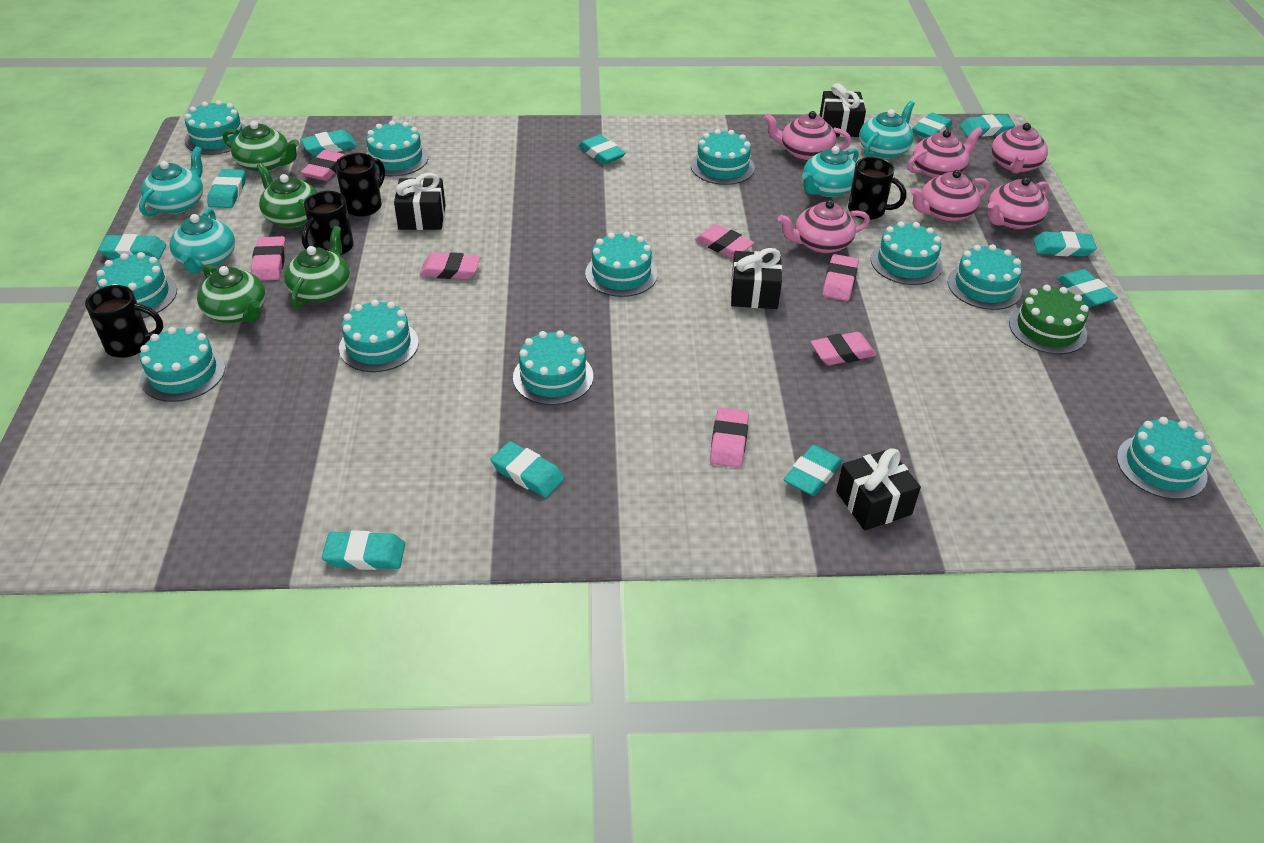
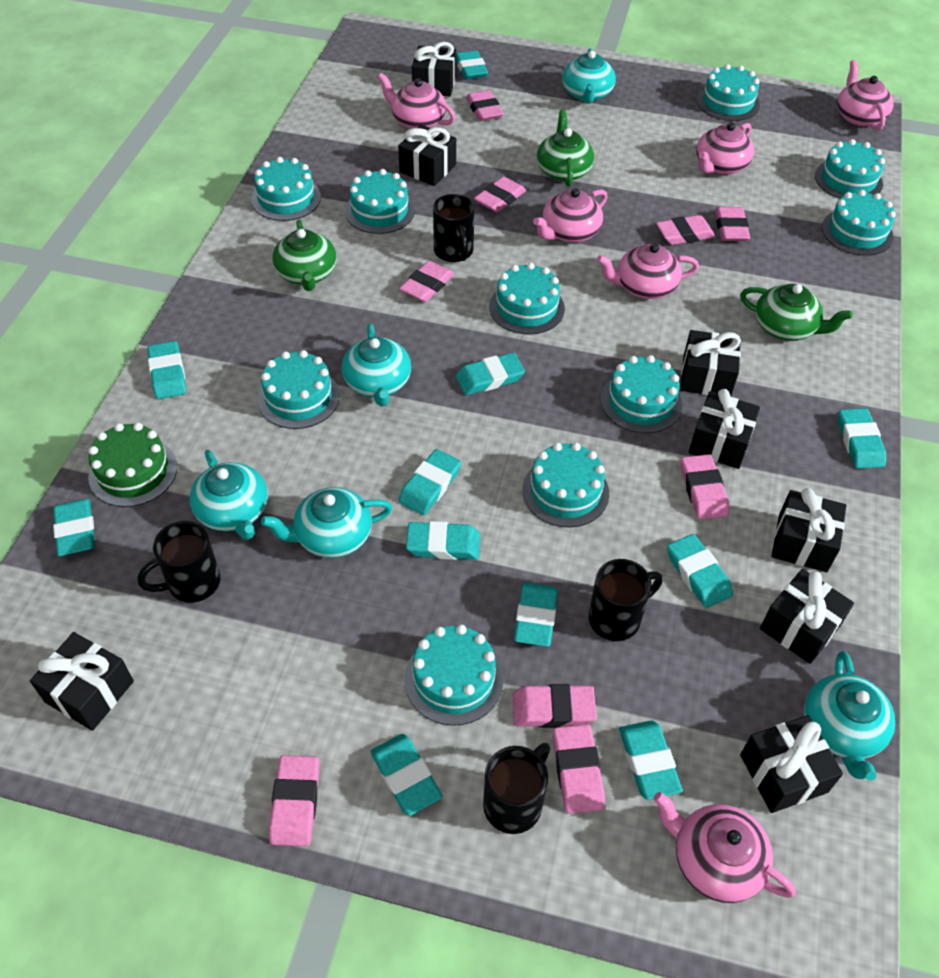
black gift: 4 -> 8
green teapot: 4 -> 3
pink eraser: 7 -> 9
turquoise cake: 11 -> 10
turquoise teapot: 4 -> 5

